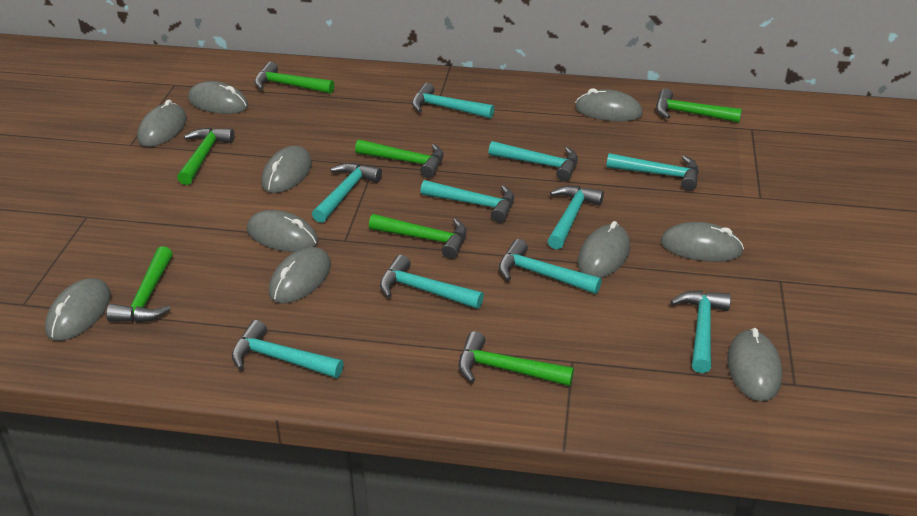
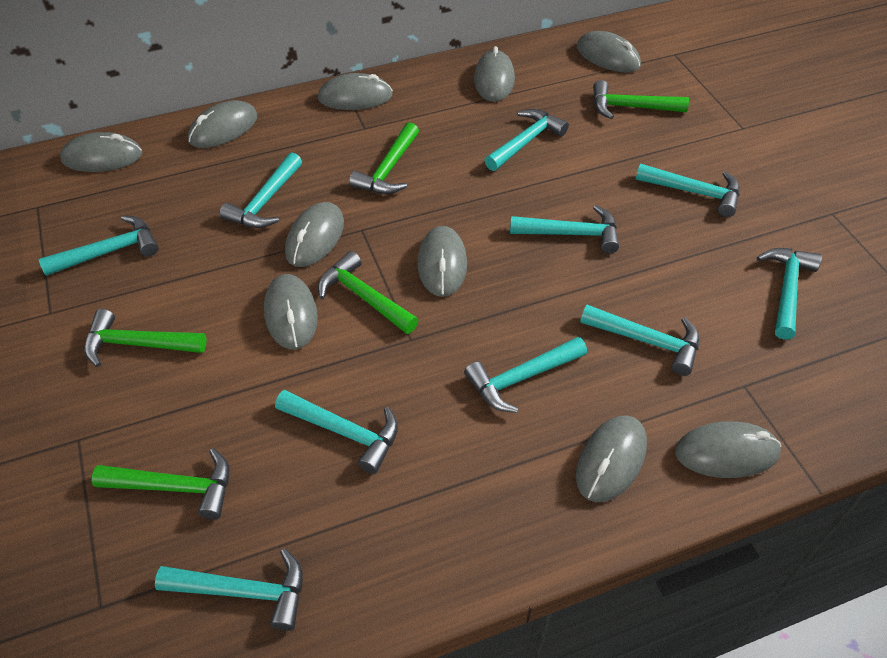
green hammer: 7 -> 5

